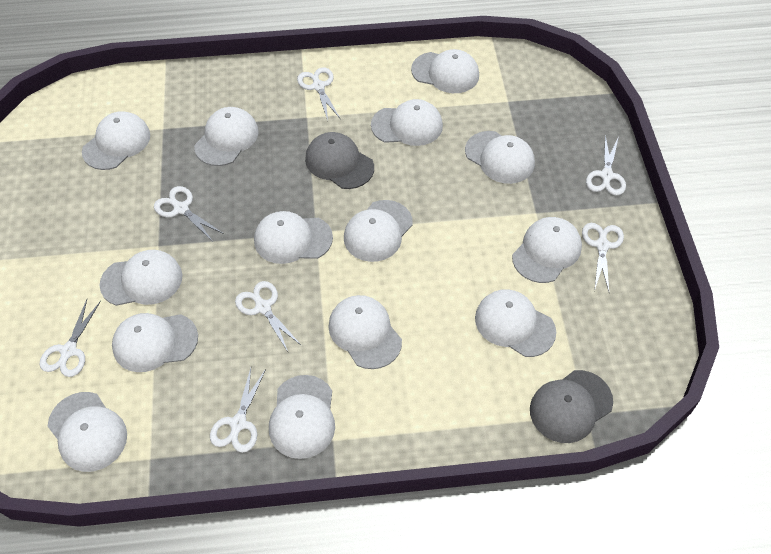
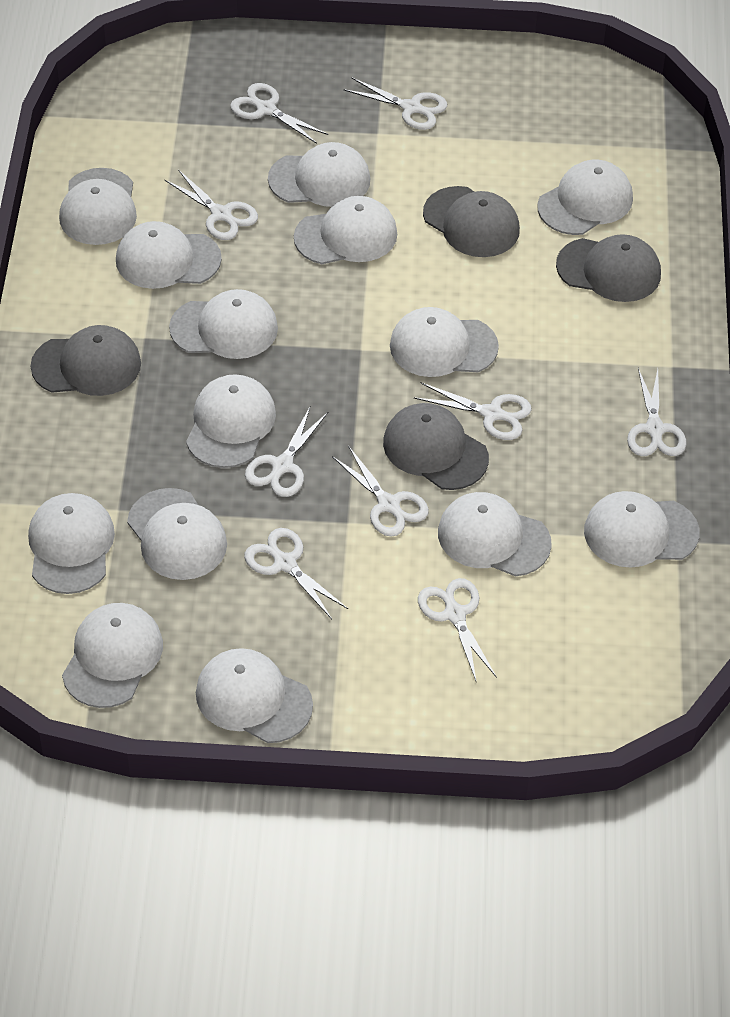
grey cap: 2 -> 4
white scissors: 7 -> 9

